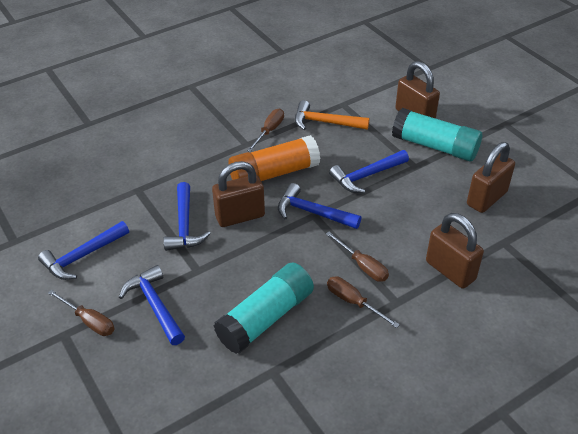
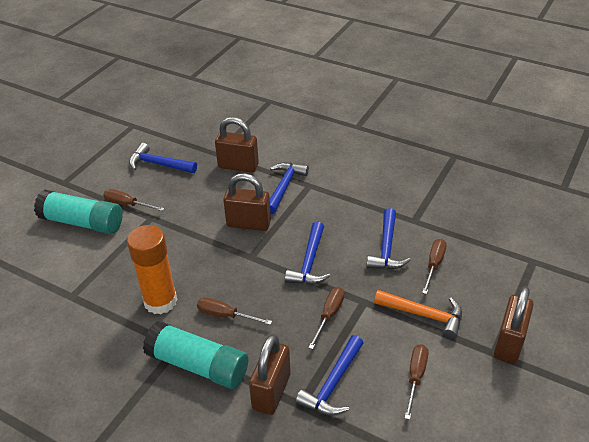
brown screwdriver: 4 -> 5

